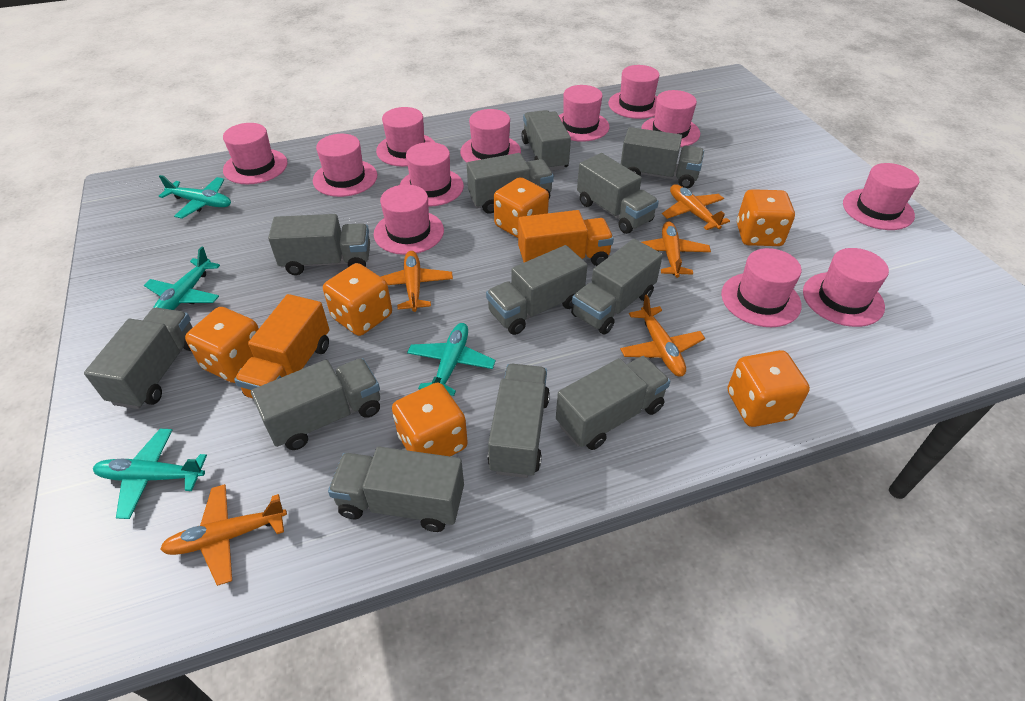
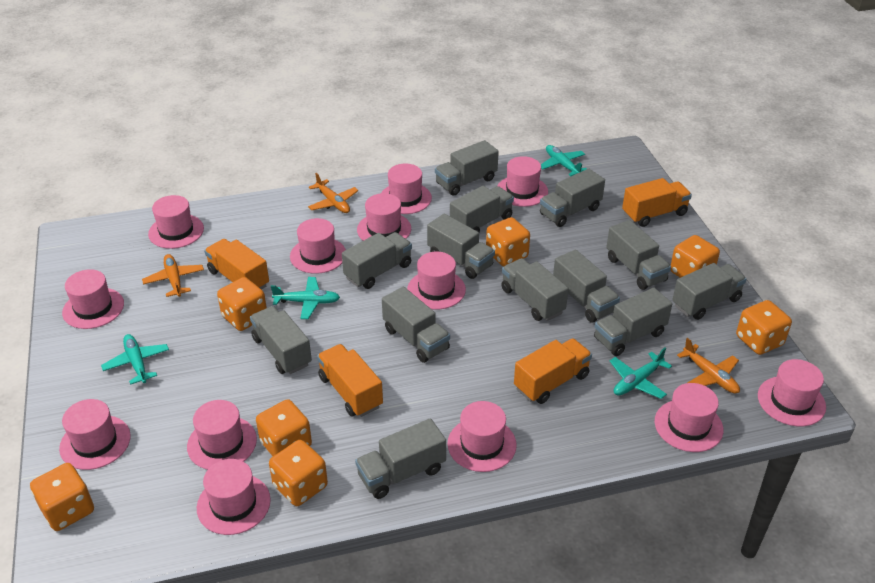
grey truck: 12 -> 13
orange dice: 6 -> 7
orange plane: 5 -> 3
orange truck: 2 -> 4
pink hat: 12 -> 13

